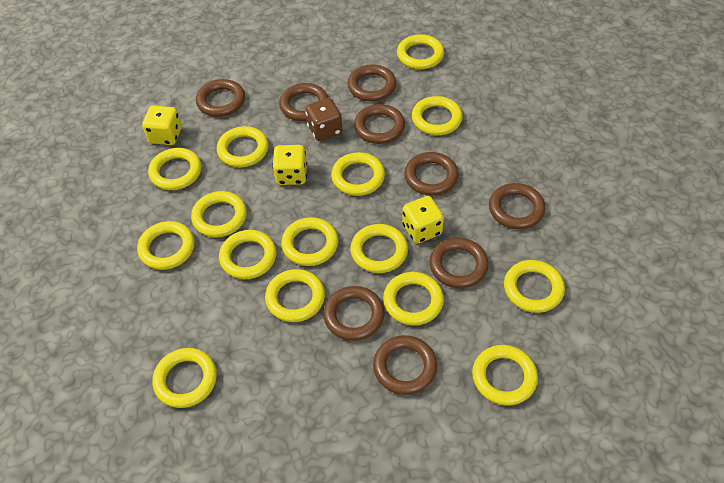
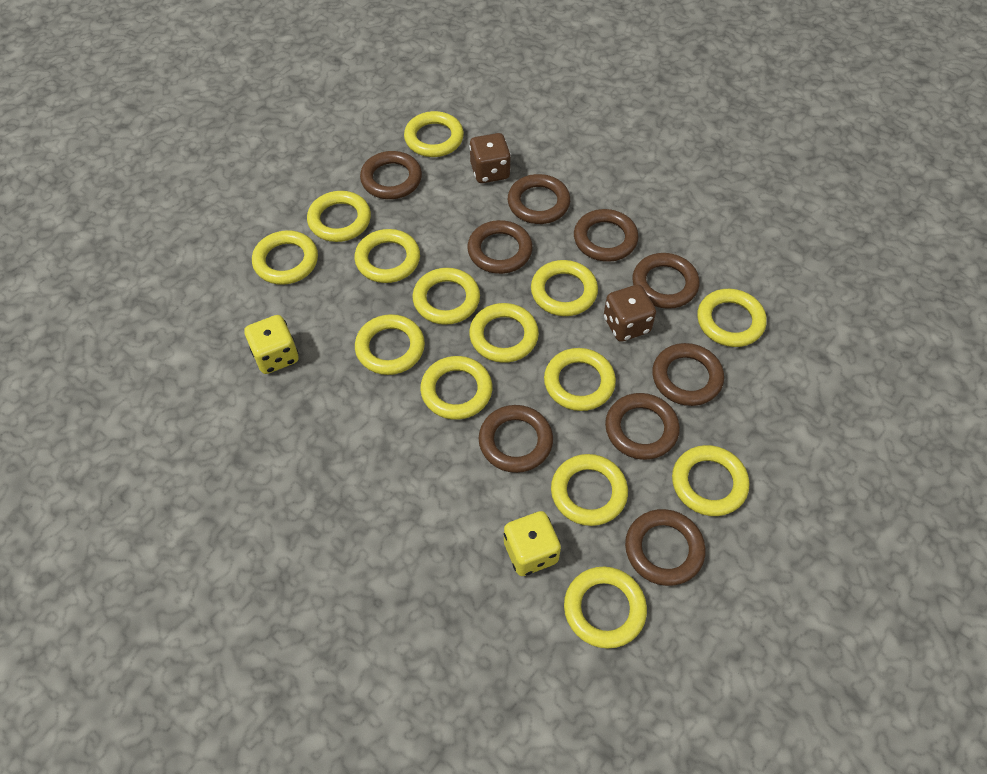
brown dice: 1 -> 2
yellow dice: 3 -> 2
yellow ring: 15 -> 14

